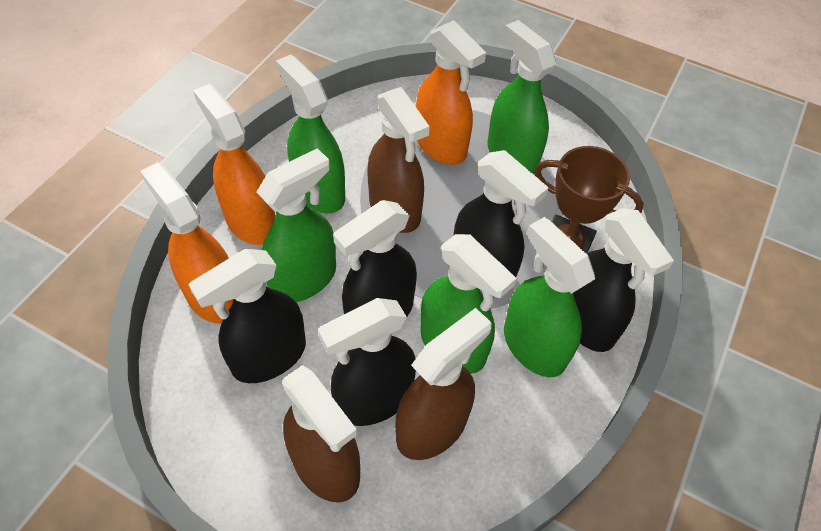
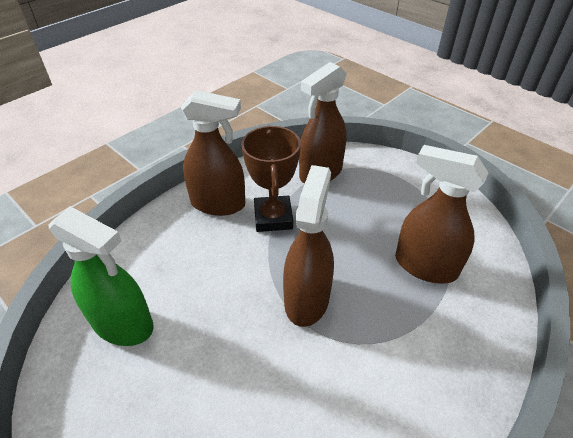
black spray bottle: 5 -> 0
brown spray bottle: 3 -> 4
green spray bottle: 5 -> 1
orange spray bottle: 3 -> 0

